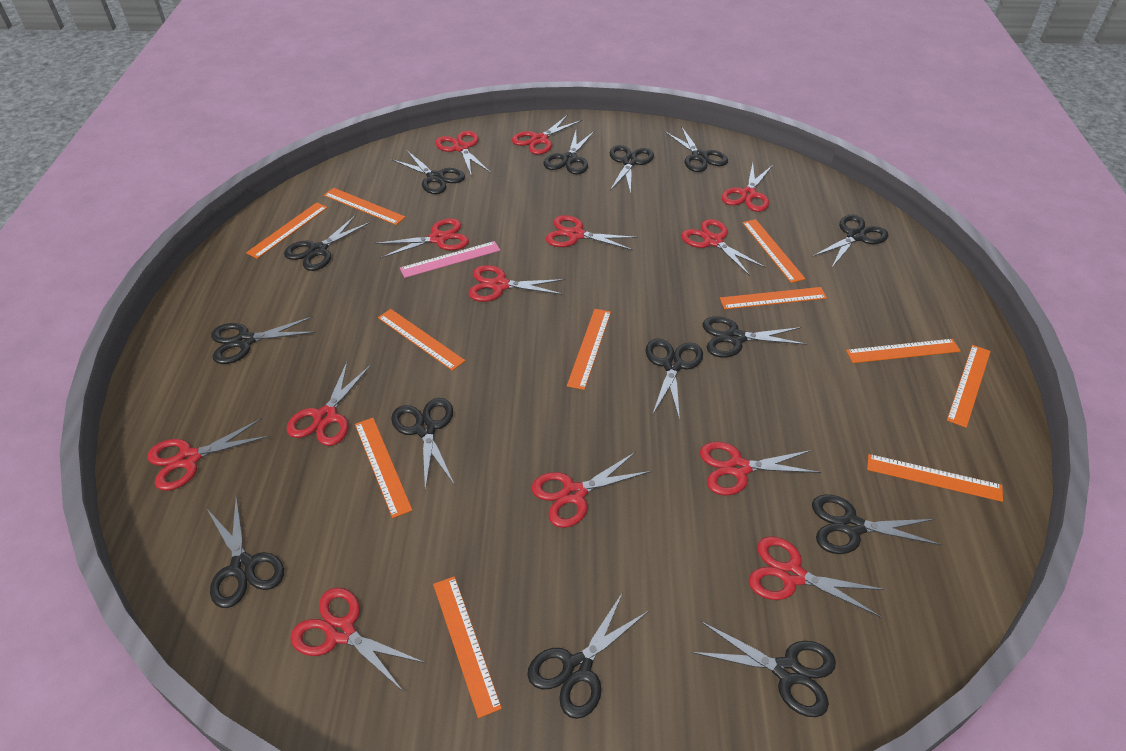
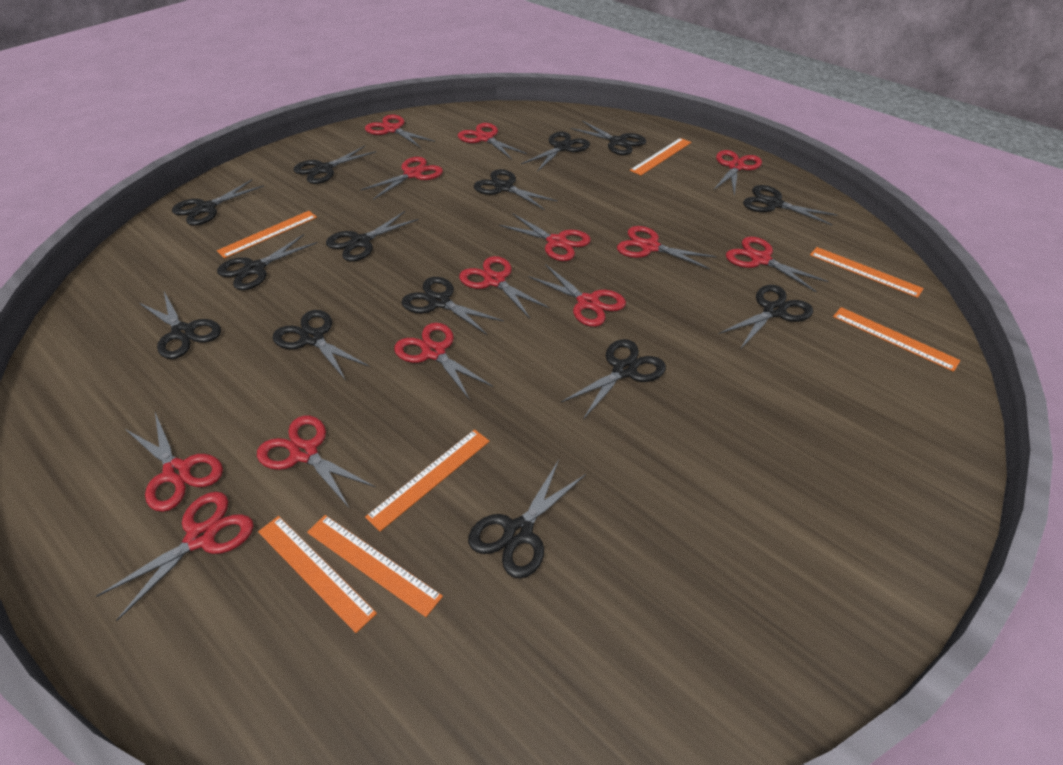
orange ruler: 11 -> 7
pink ruler: 1 -> 0

